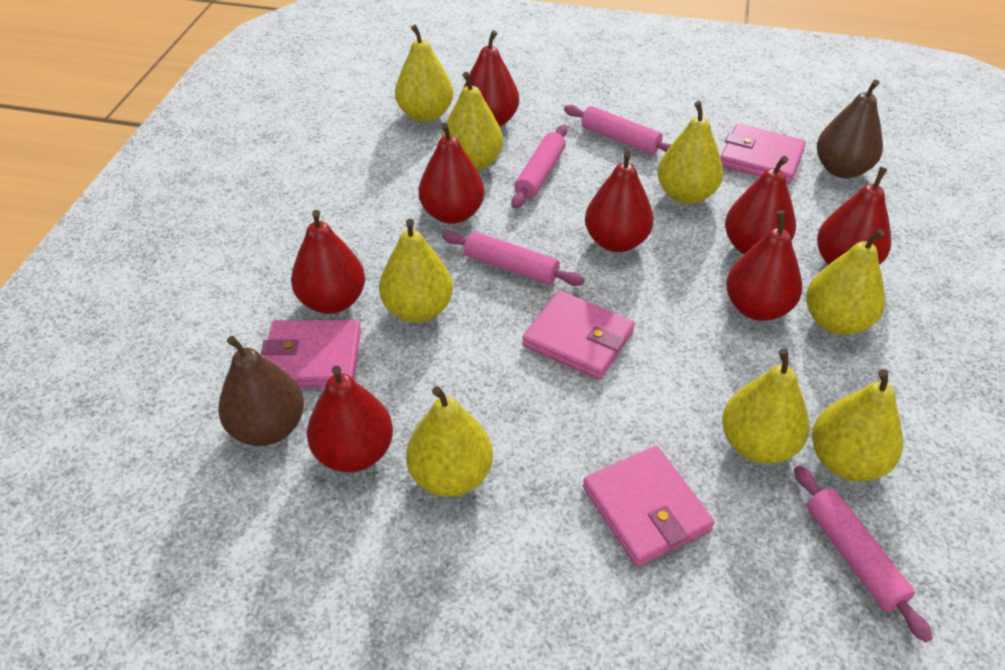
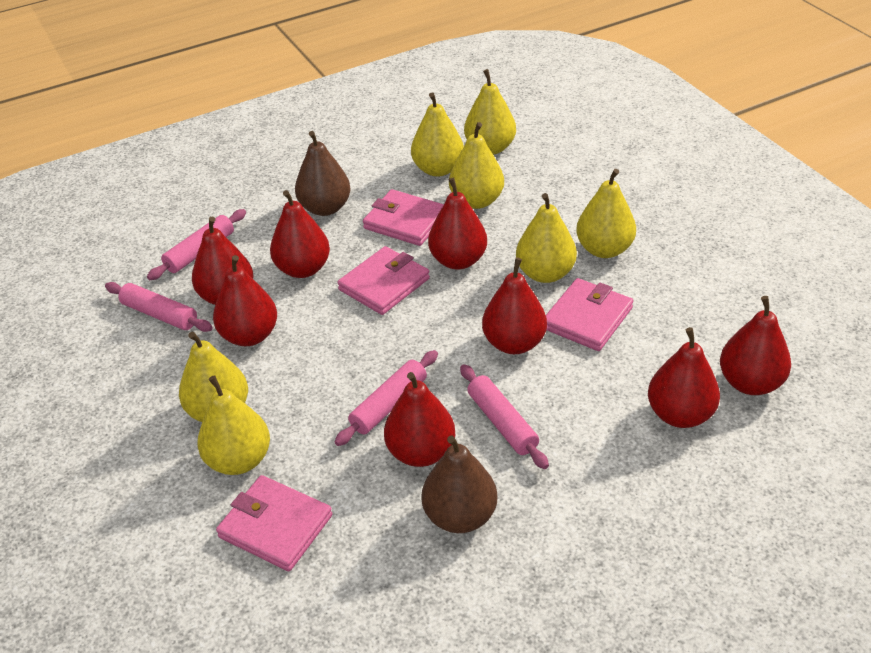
yellow pear: 8 -> 7

